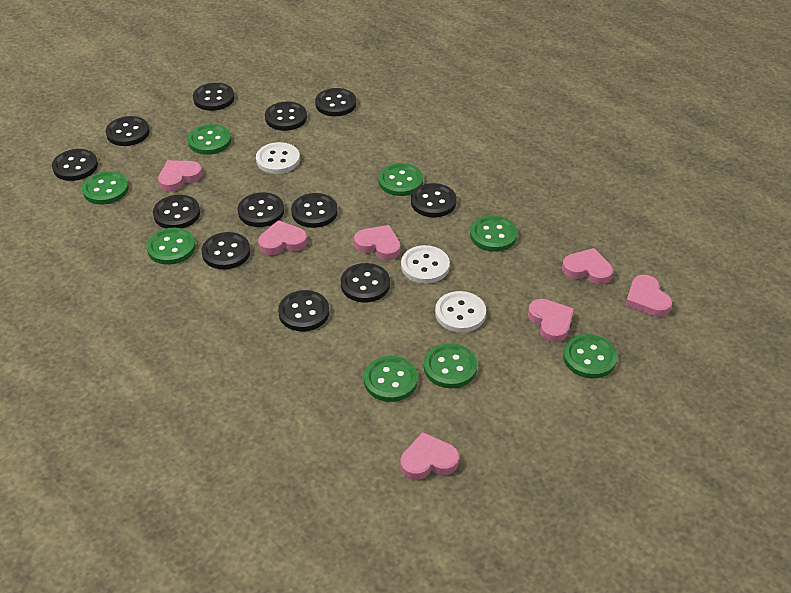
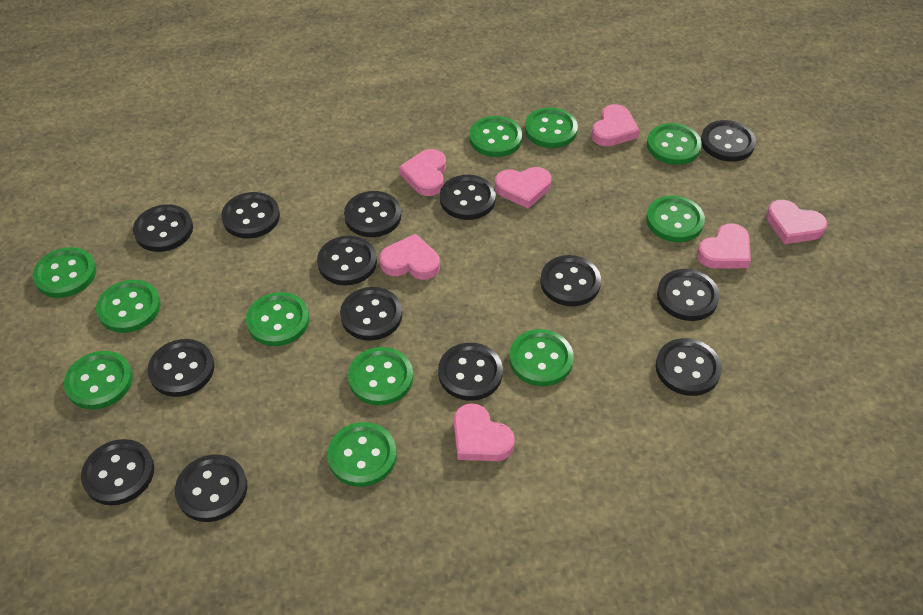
black button: 12 -> 14
green button: 8 -> 11
white button: 3 -> 0

